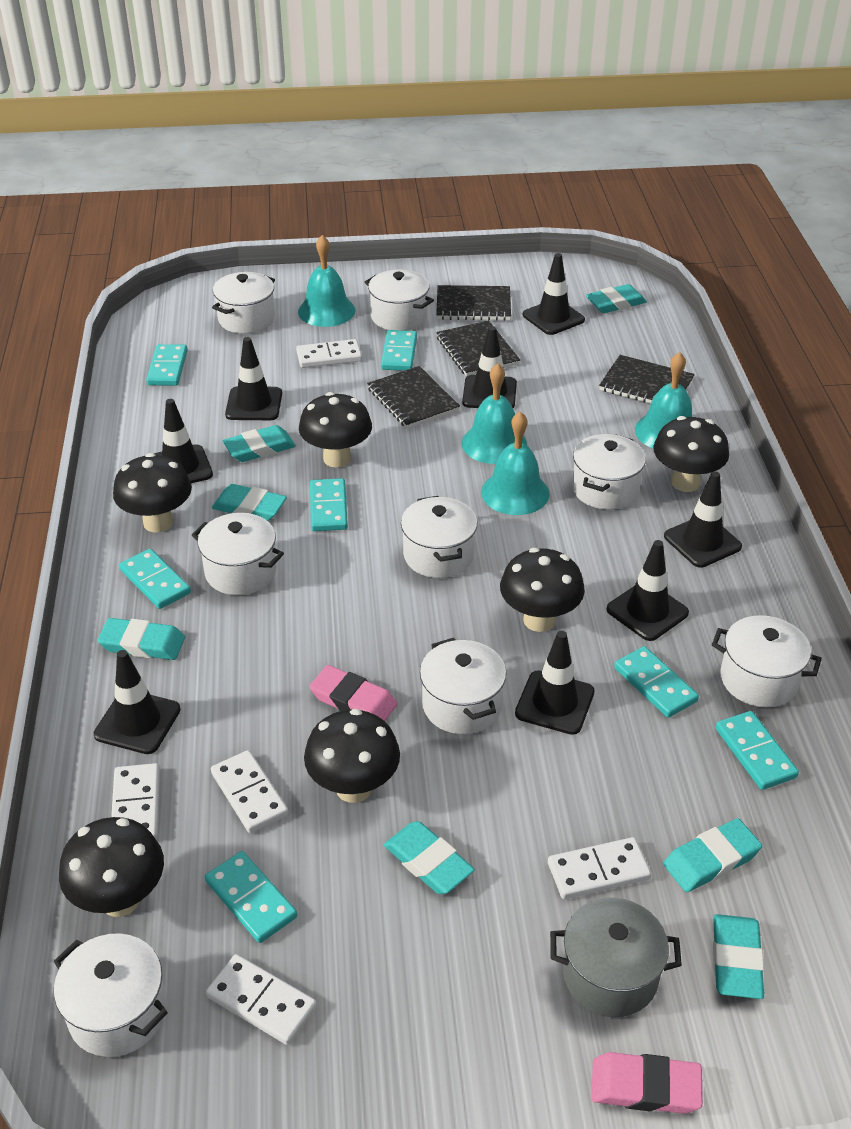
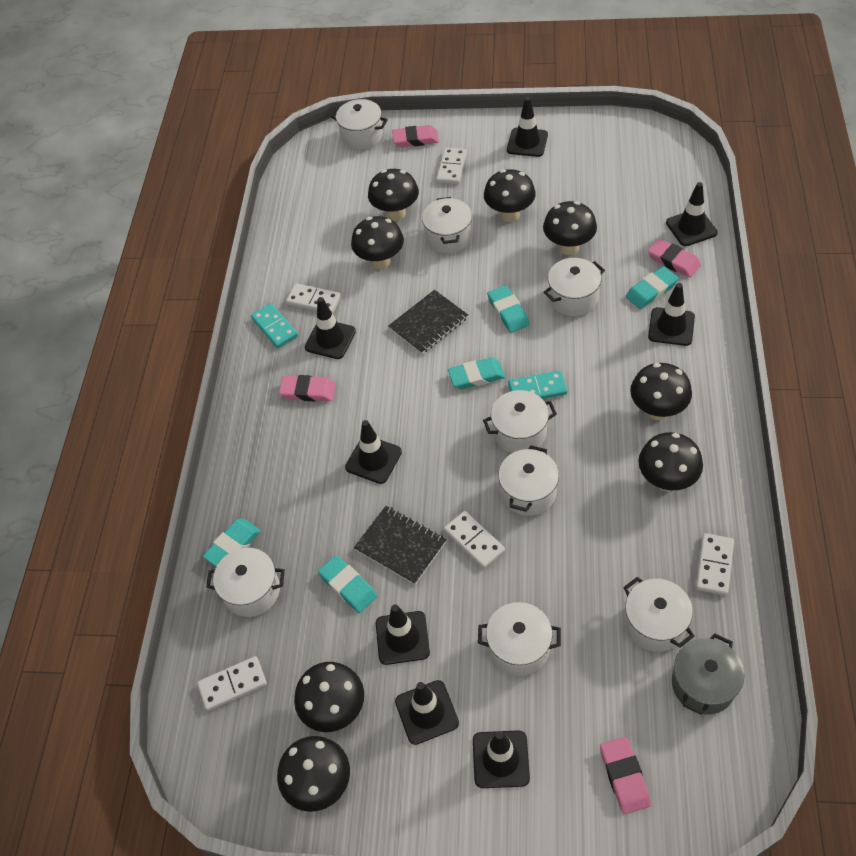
black mushroom: 6 -> 8
black notebook: 4 -> 2
pink eraser: 2 -> 4
turquoise bell: 4 -> 0
turquoise domino: 7 -> 2
turquoise eraser: 7 -> 5

